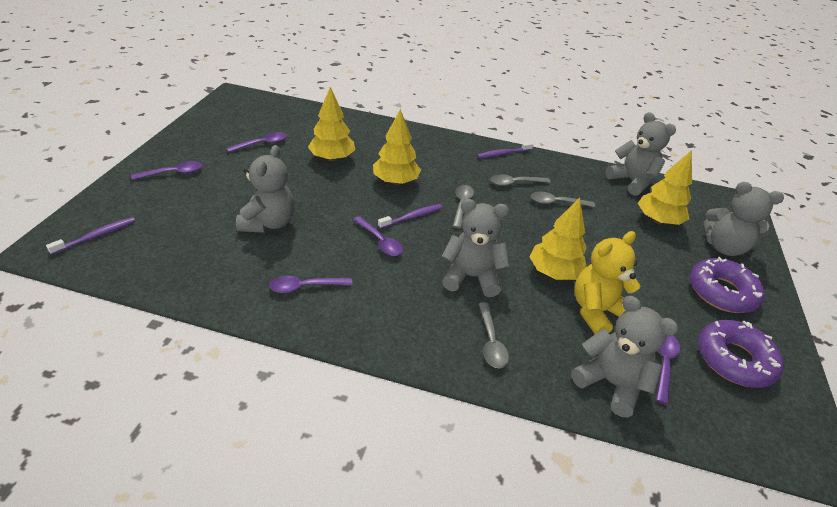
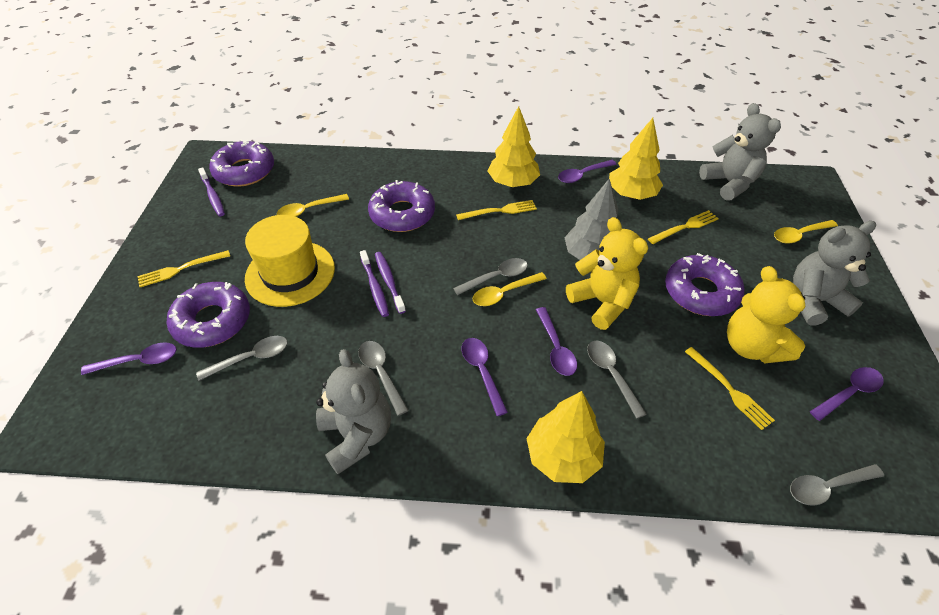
grey spoon: 4 -> 5
grey teddy bear: 5 -> 3
grey tree: 0 -> 1
purple donut: 2 -> 4
yellow fork: 0 -> 4
yellow hat: 0 -> 1
yellow spoon: 0 -> 3
yellow teddy bear: 1 -> 2
yellow tree: 4 -> 3

